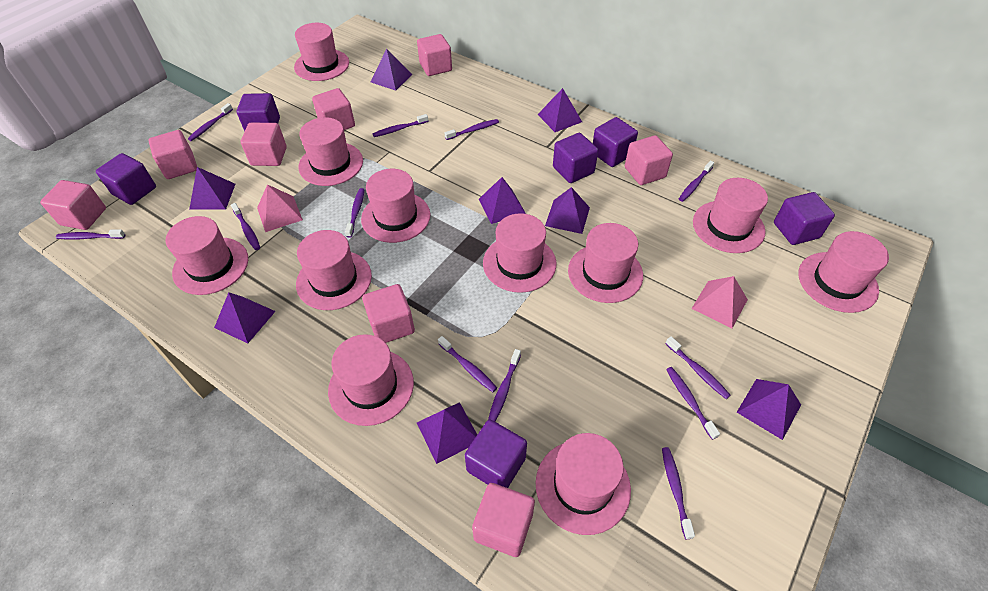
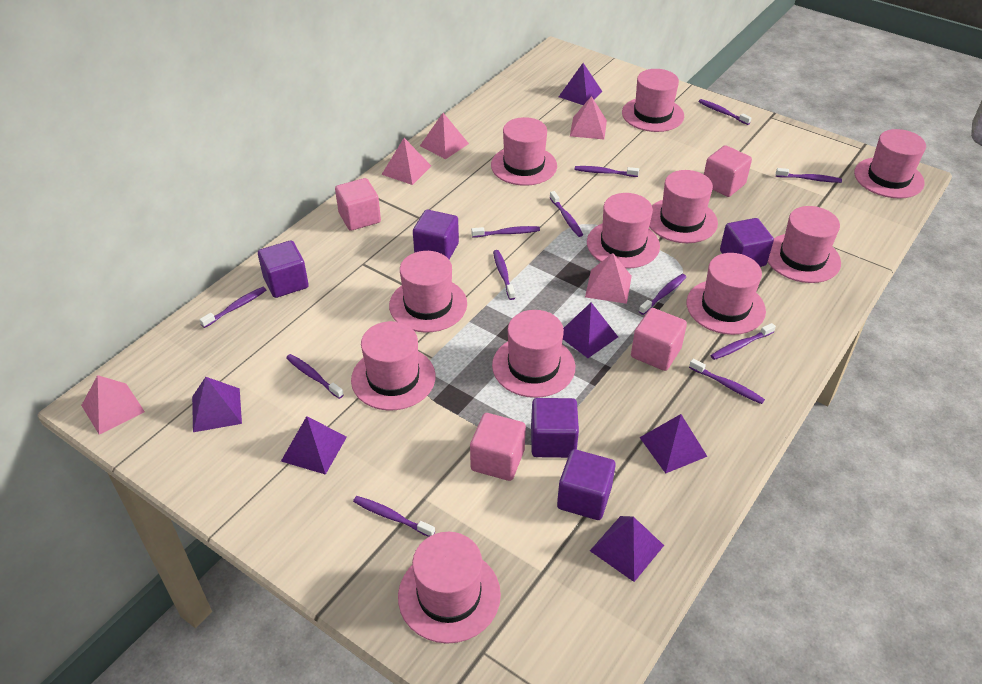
pink cube: 8 -> 4
pink pyramid: 2 -> 5
purple cube: 6 -> 5
purple pyramid: 8 -> 6

